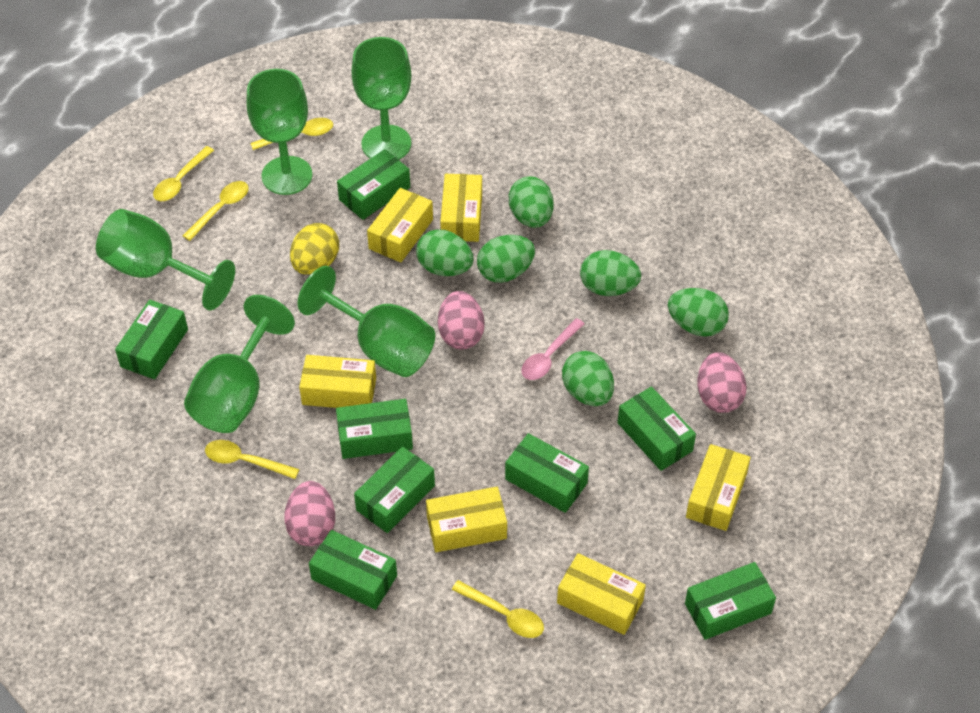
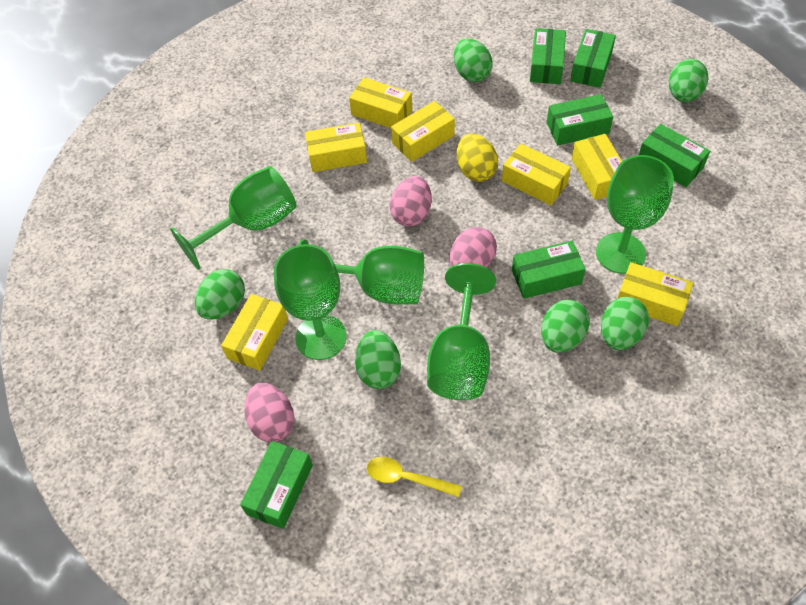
green box: 8 -> 6
pink spoon: 1 -> 0
yellow box: 6 -> 7
yellow spoon: 5 -> 1

